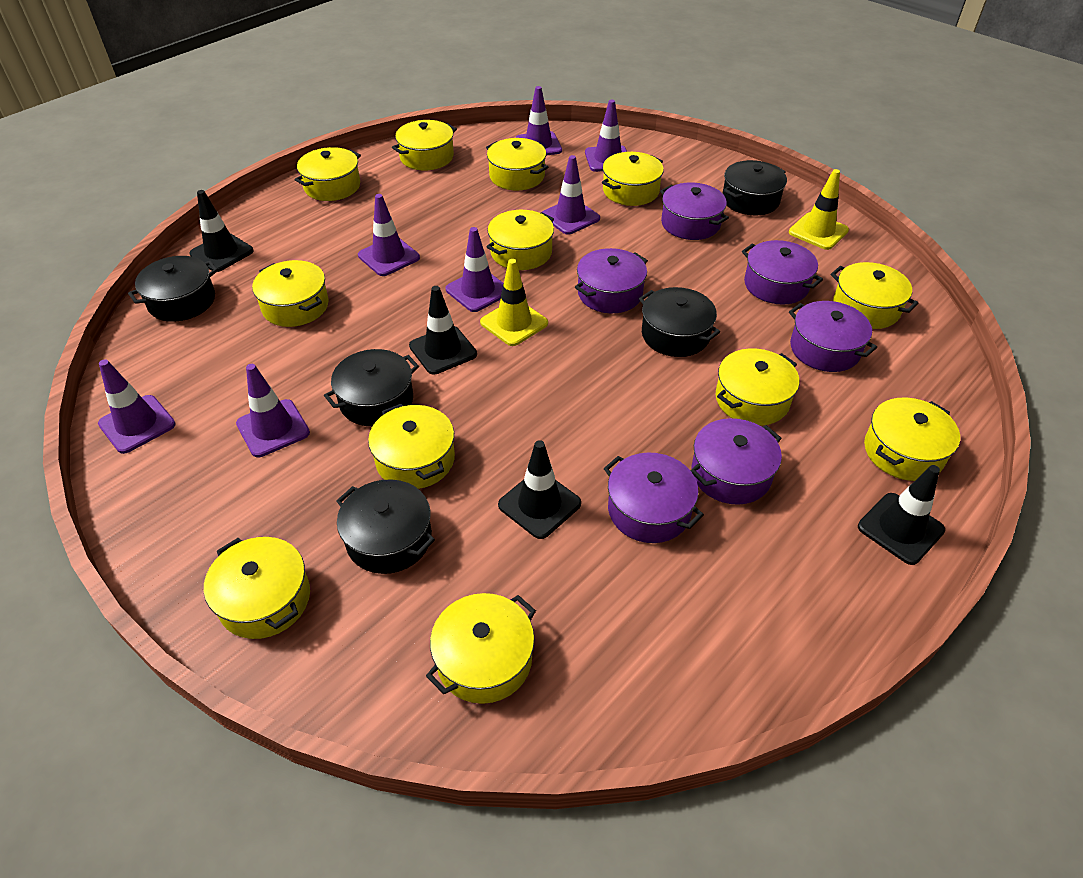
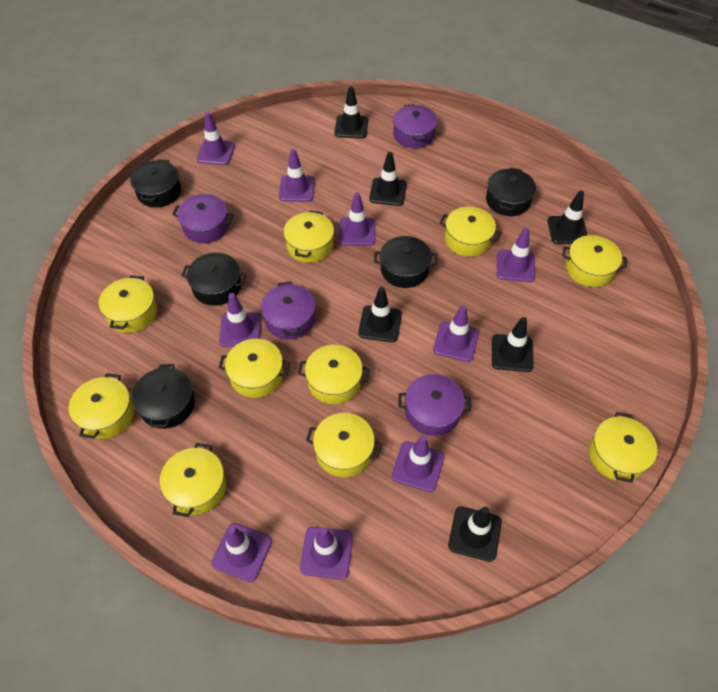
black traffic cone: 4 -> 6
purple pot: 6 -> 4
purple traffic cone: 7 -> 9
yellow pot: 12 -> 10
yellow traffic cone: 2 -> 0

